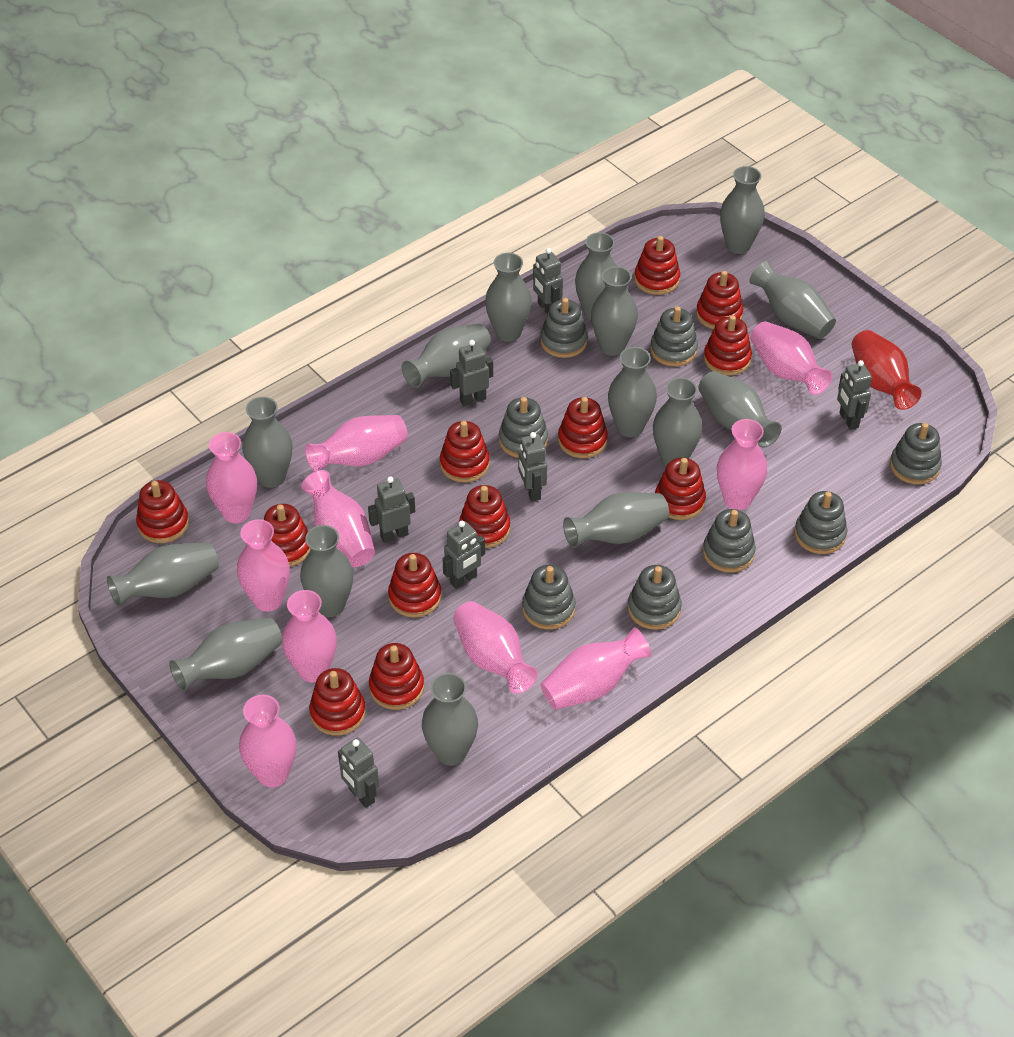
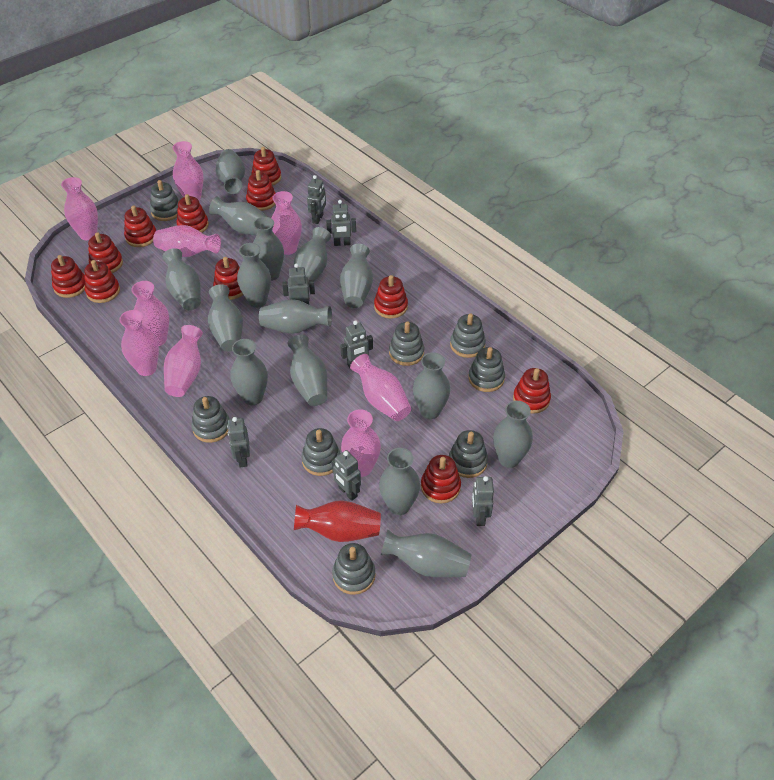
pink vase: 10 -> 9
red stacking toy: 12 -> 11

